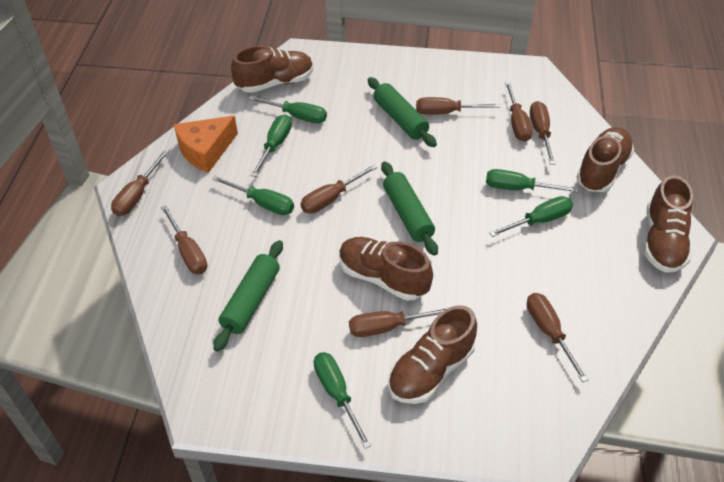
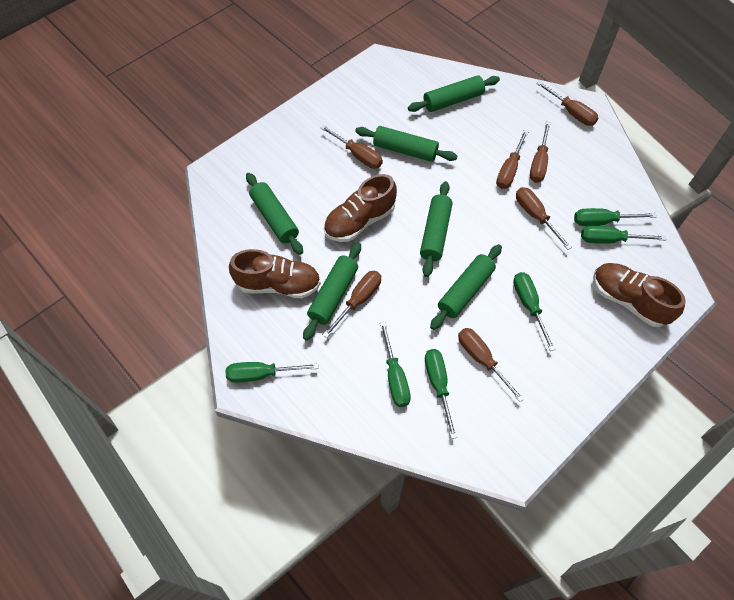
brown screwdriver: 8 -> 7
brown shoe: 5 -> 3
green rolling pin: 3 -> 6
orange cheese: 1 -> 0

